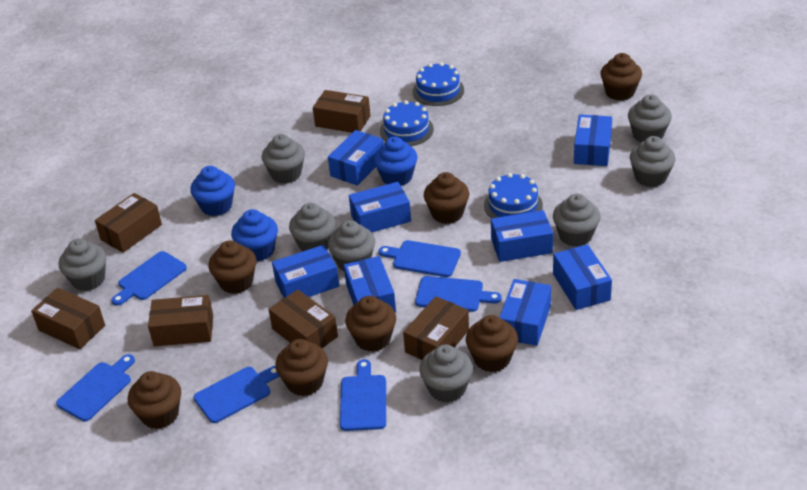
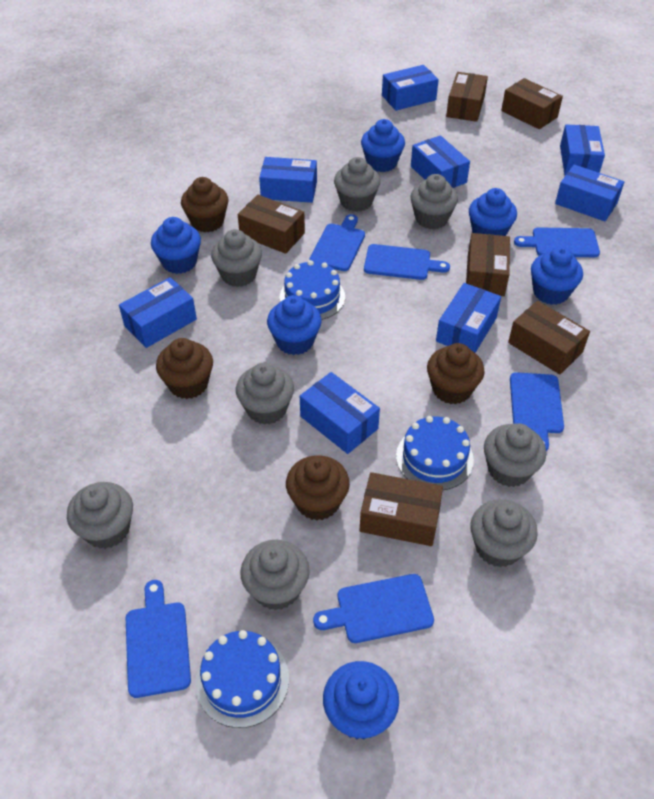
blue cupcake: 3 -> 6
brown cupcake: 7 -> 4

